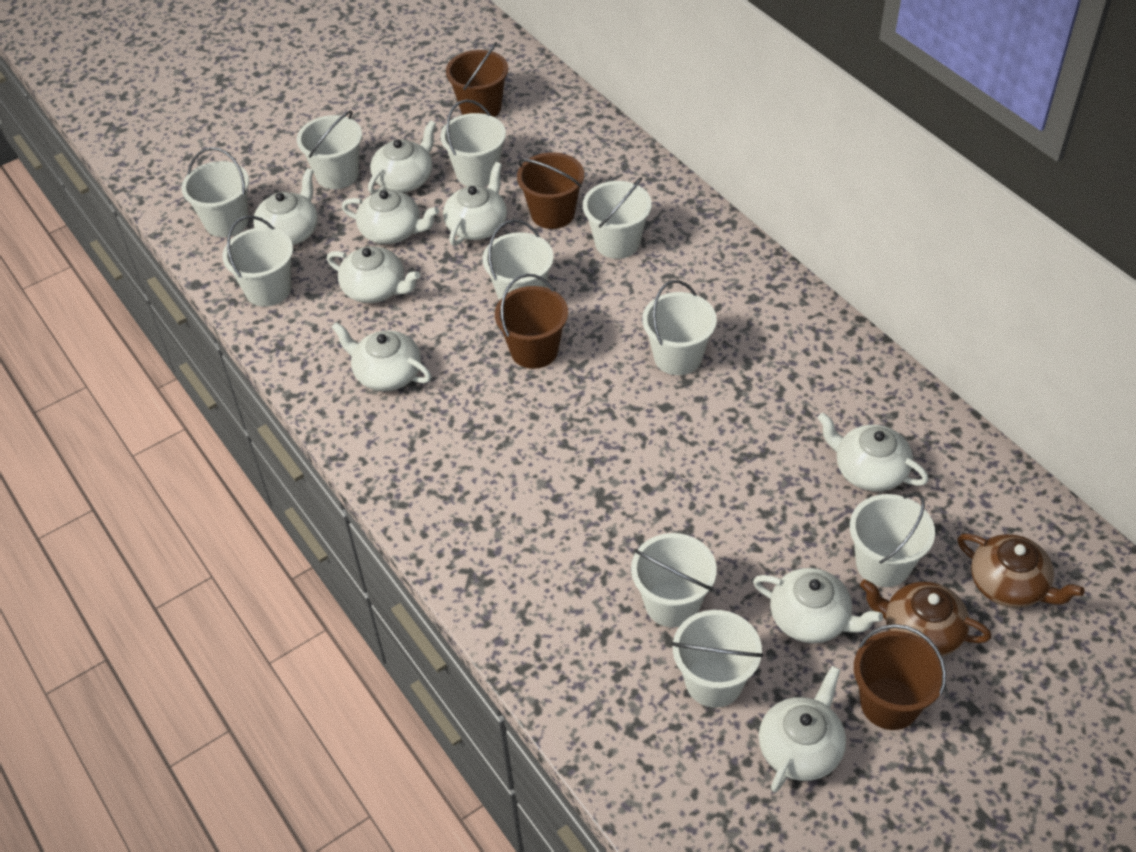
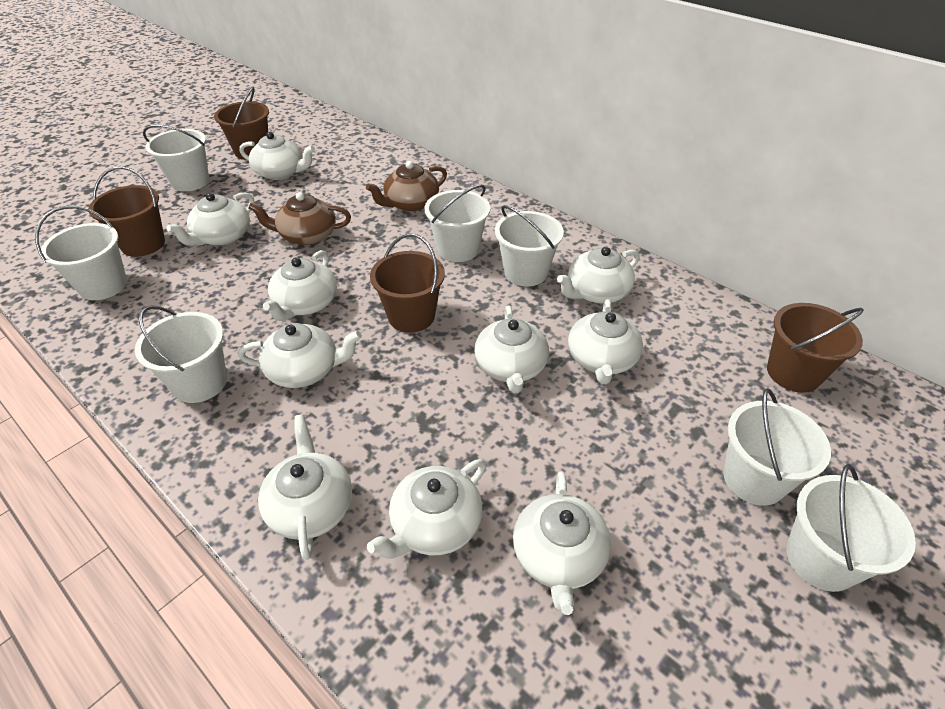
white bucket: 10 -> 7
white teapot: 9 -> 10

